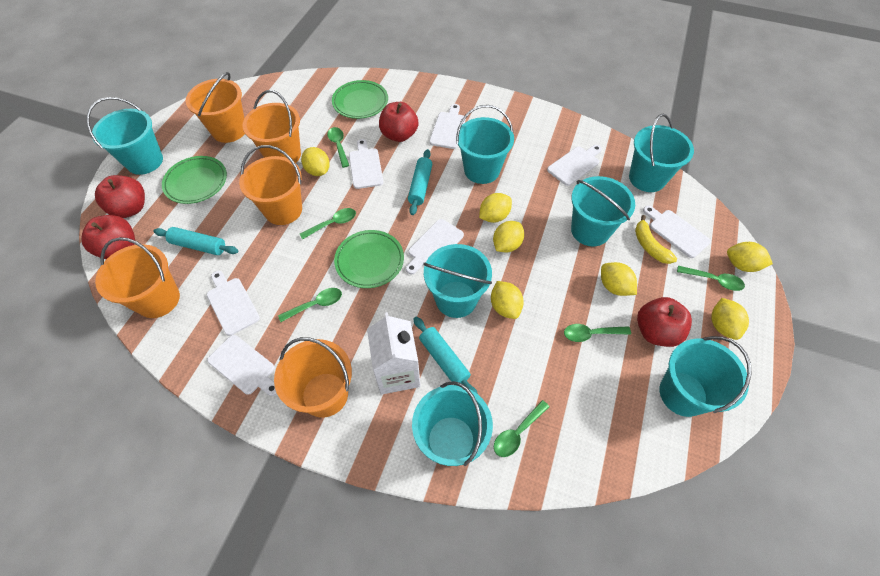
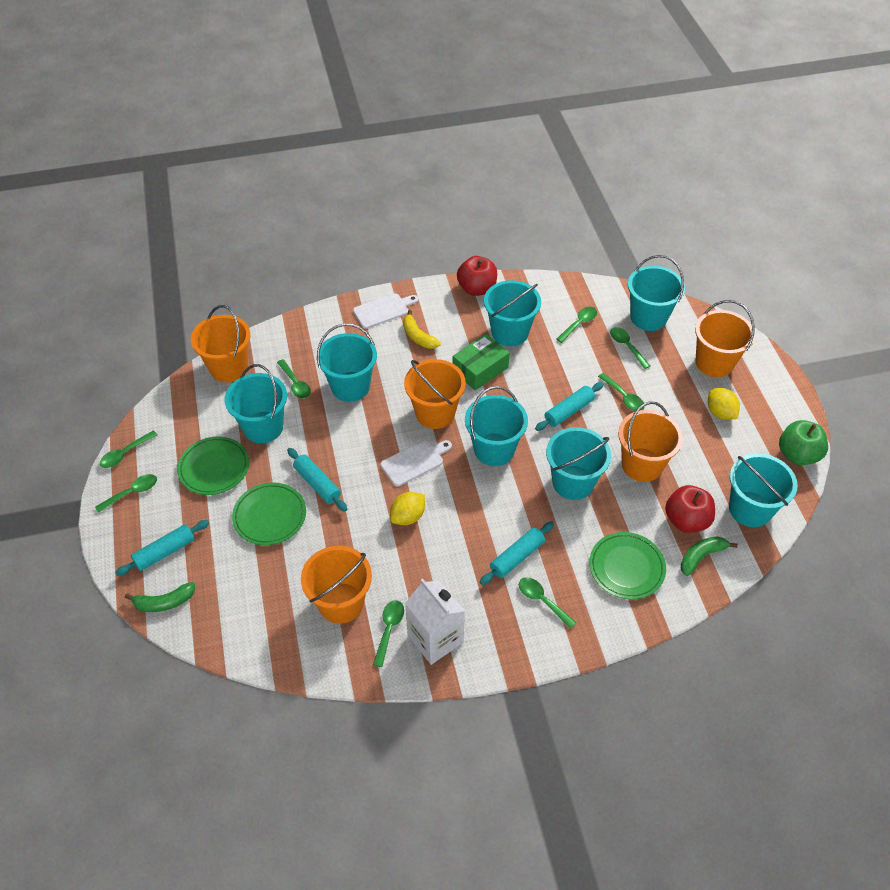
green apple: 0 -> 1
green banana: 0 -> 2
green box: 0 -> 1
green spoon: 6 -> 8
red apple: 4 -> 2
turquoise rolling pin: 3 -> 4
white cutting board: 7 -> 2
yellow lemon: 7 -> 2

